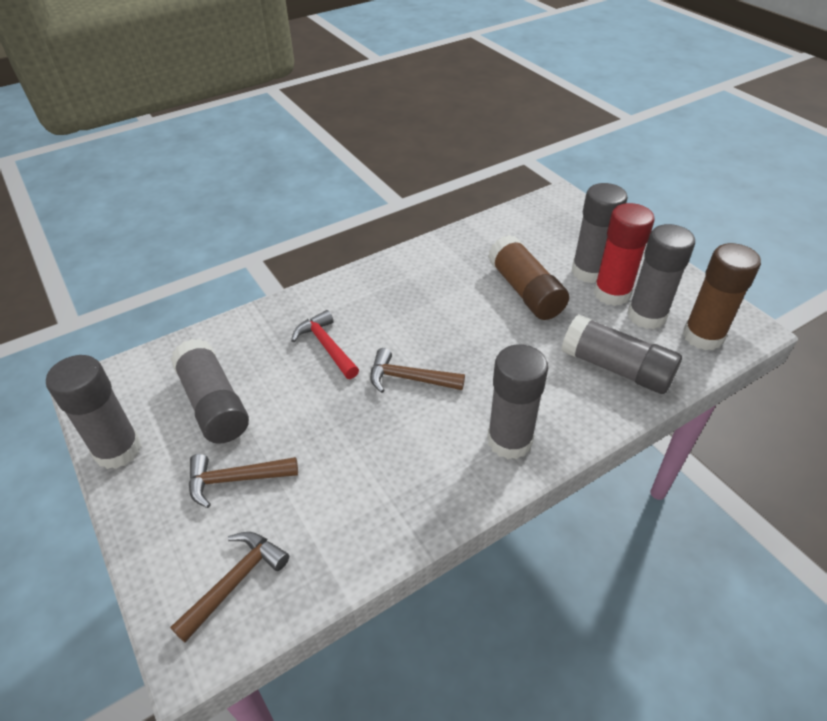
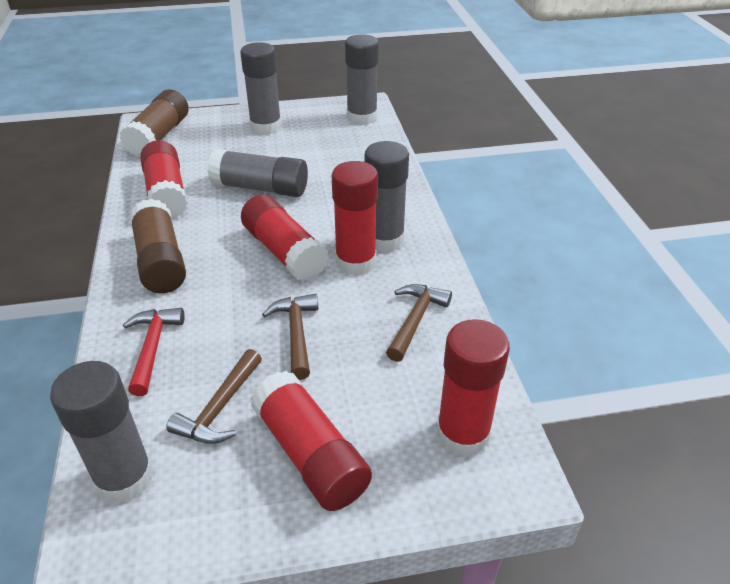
grey glue stick: 6 -> 5
red glue stick: 1 -> 5

